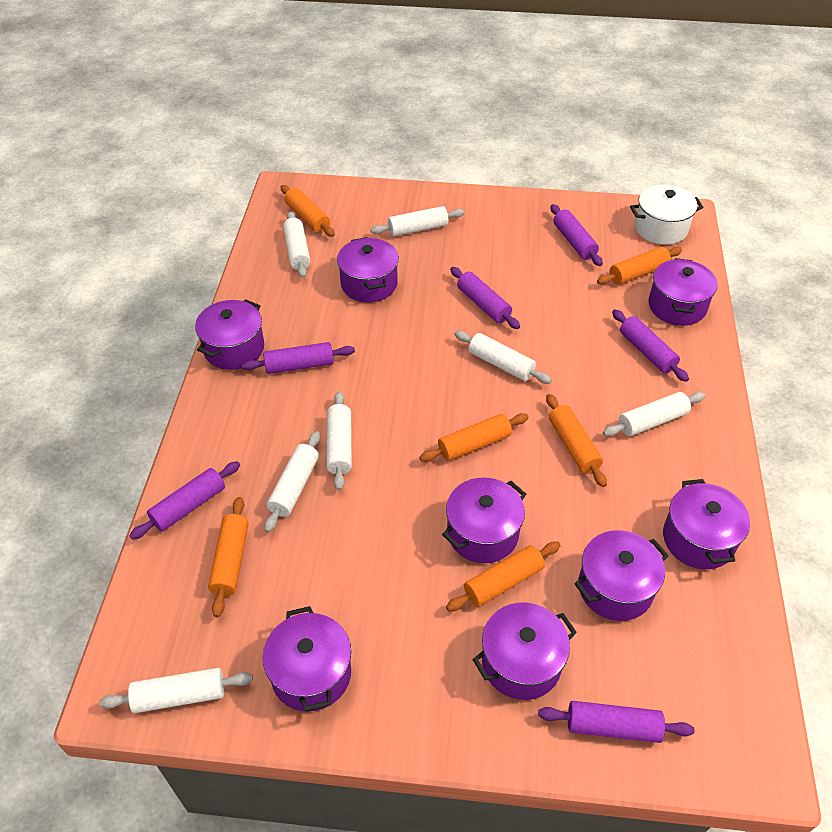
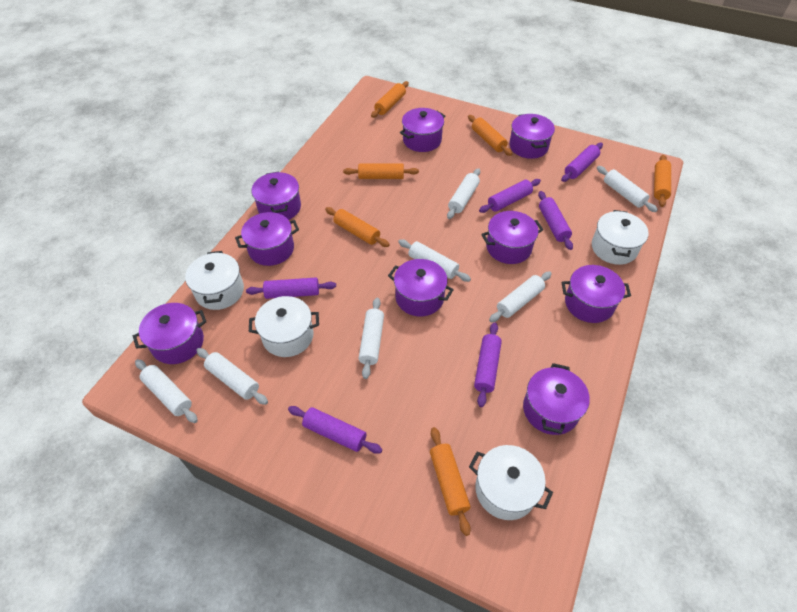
purple pot: 8 -> 9
white pot: 1 -> 4

